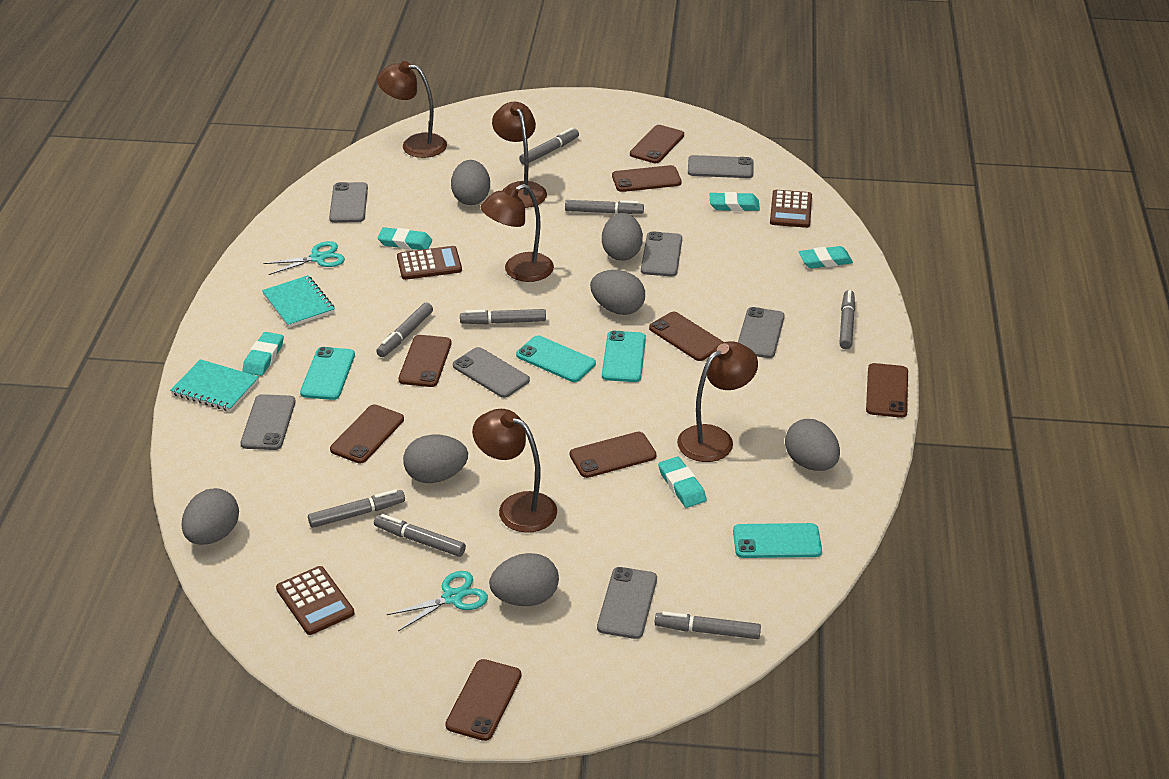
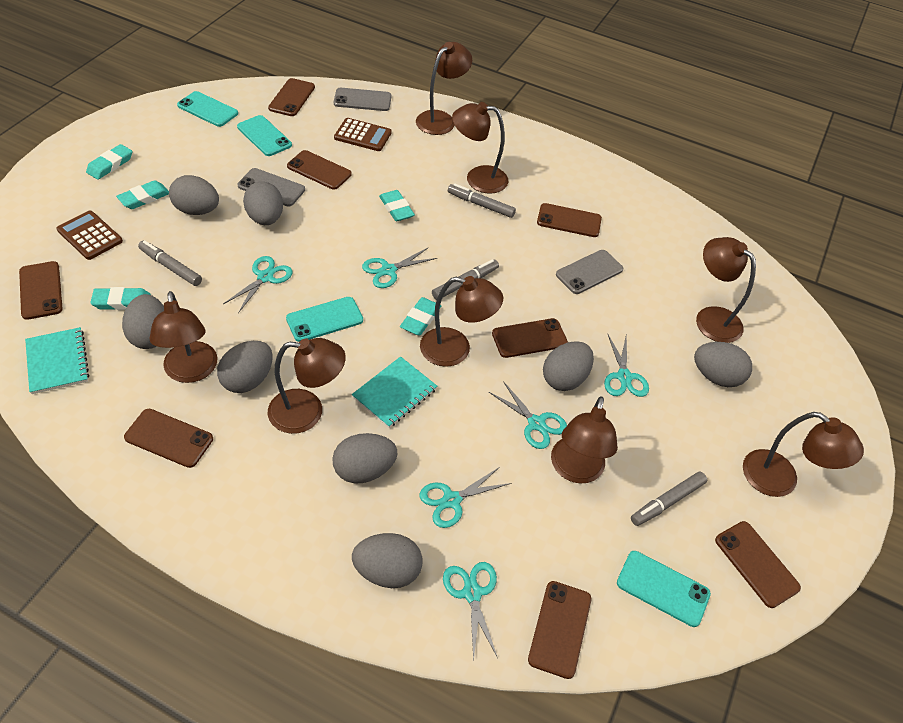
brown calculator: 3 -> 2
brown lamp: 5 -> 8
grey egg: 7 -> 8
grey marker: 8 -> 4
grey phone: 7 -> 3
turquoise scissors: 2 -> 6

